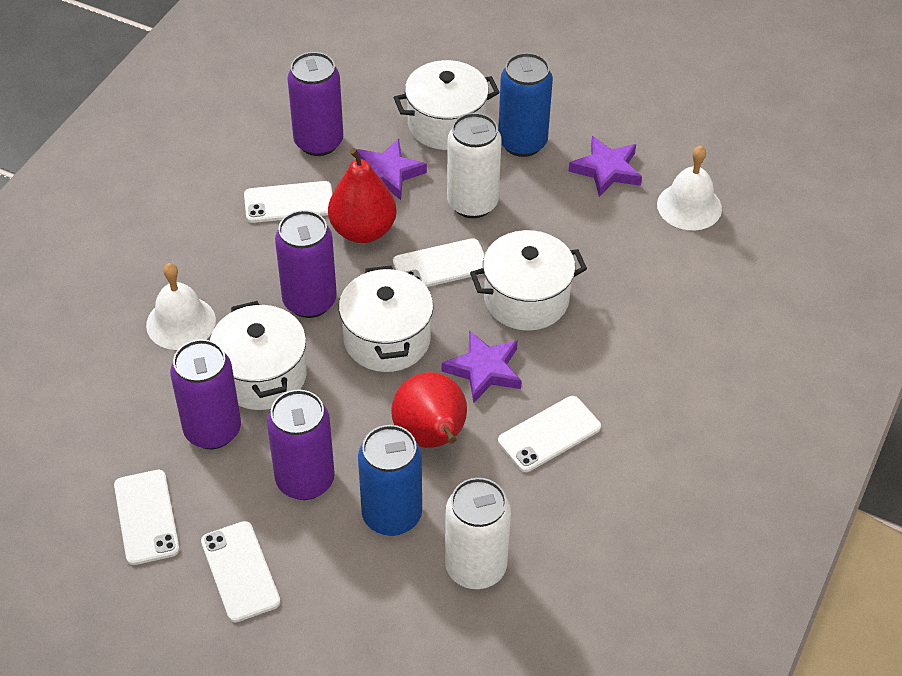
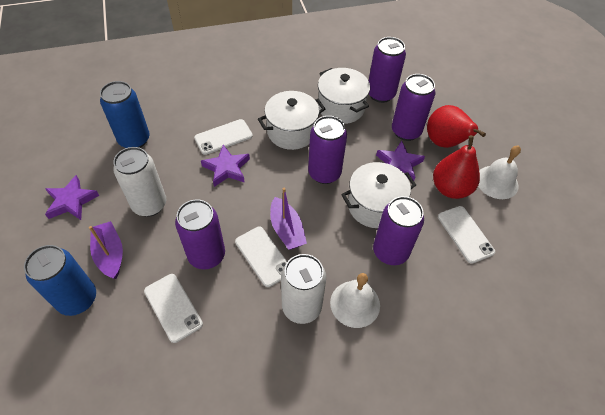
purple boat: 0 -> 2
purple can: 4 -> 5
white phone: 5 -> 4
white pot: 4 -> 3

